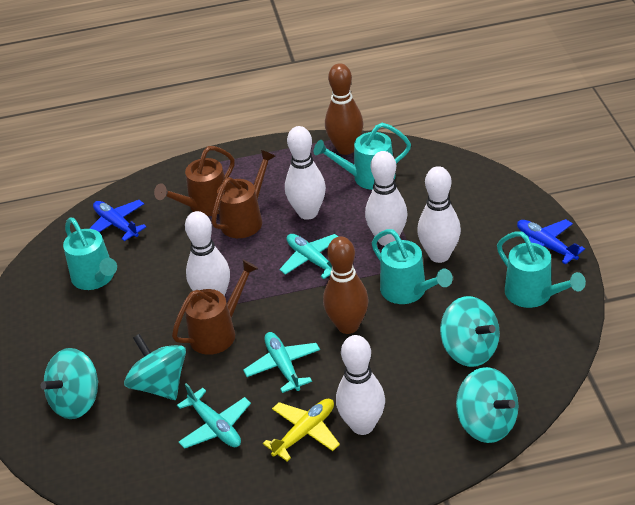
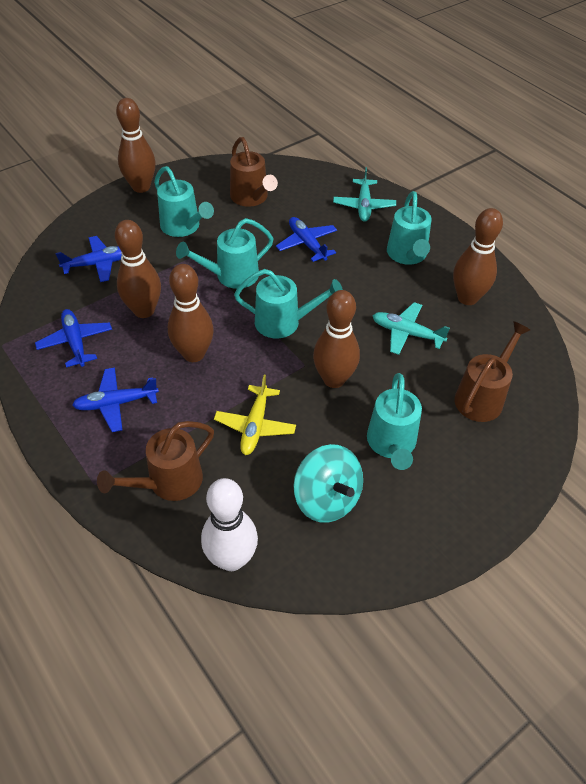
blue plane: 2 -> 4
brown bowling pin: 2 -> 5
turquoise plane: 3 -> 2
turquoise spinning top: 4 -> 1
turquoise watering can: 4 -> 5
white bowling pin: 5 -> 1

